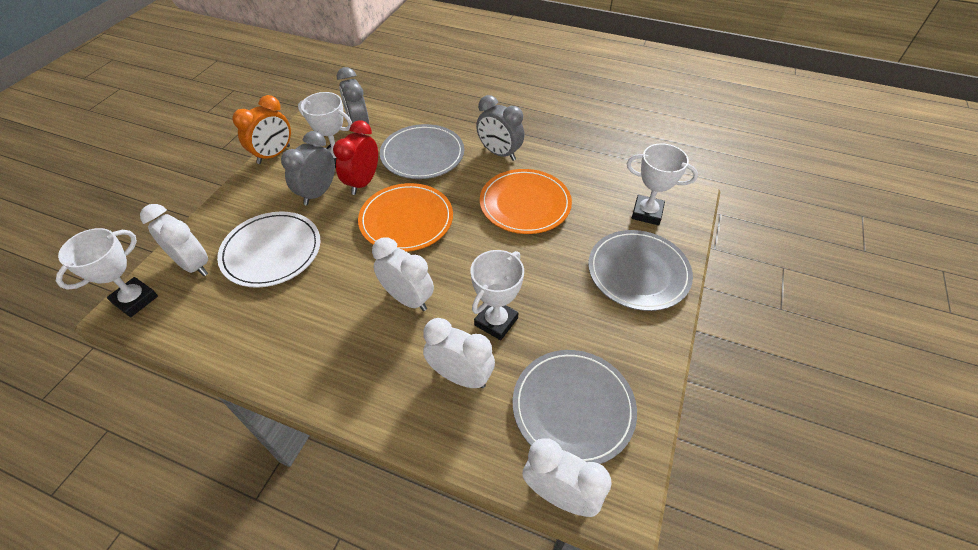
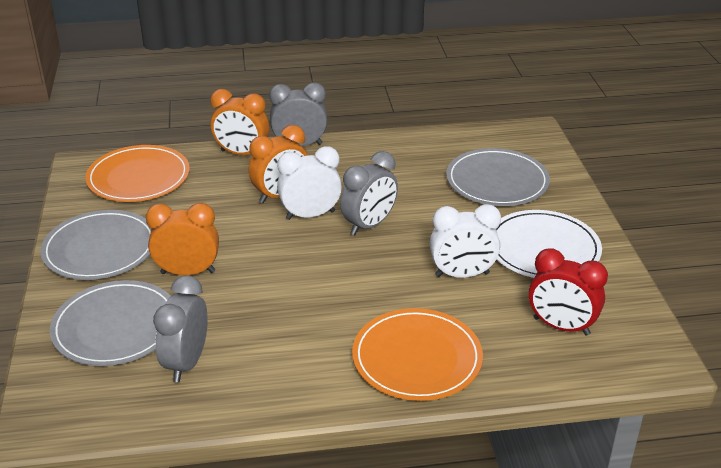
orange clock: 1 -> 3
white clock: 4 -> 2
white trophy: 4 -> 0

